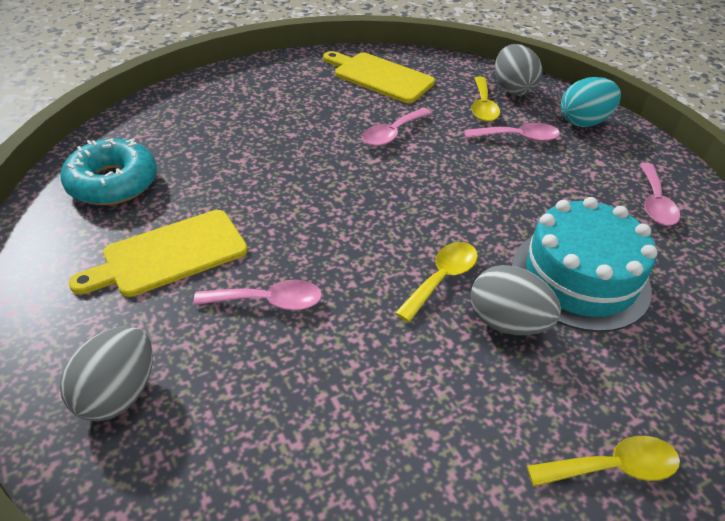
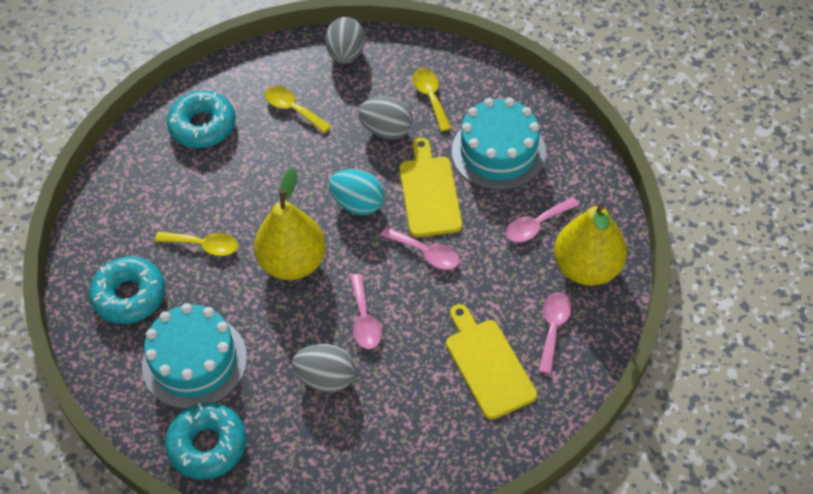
turquoise cake: 1 -> 2
turquoise donut: 1 -> 3
yellow pear: 0 -> 2

